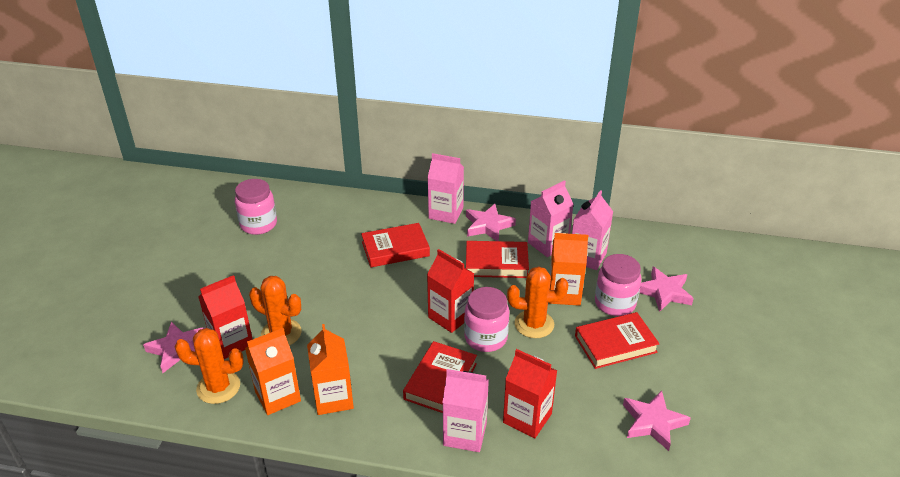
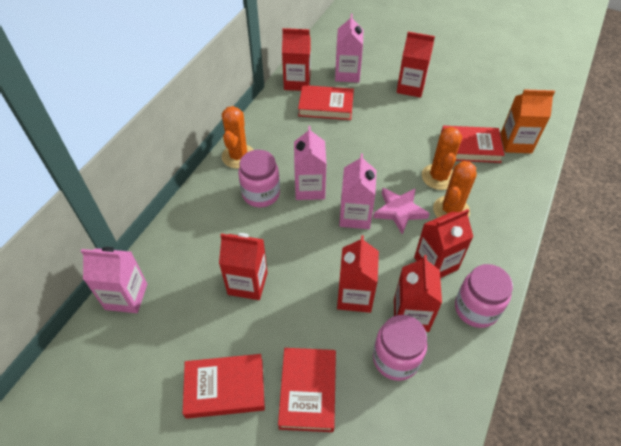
orange carton: 3 -> 1
pink star: 4 -> 1
red carton: 3 -> 6

